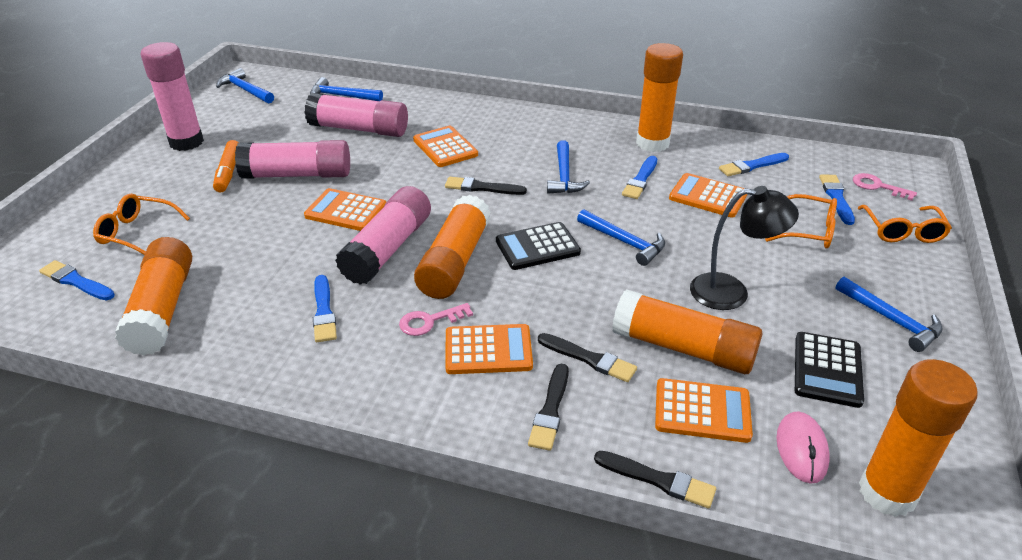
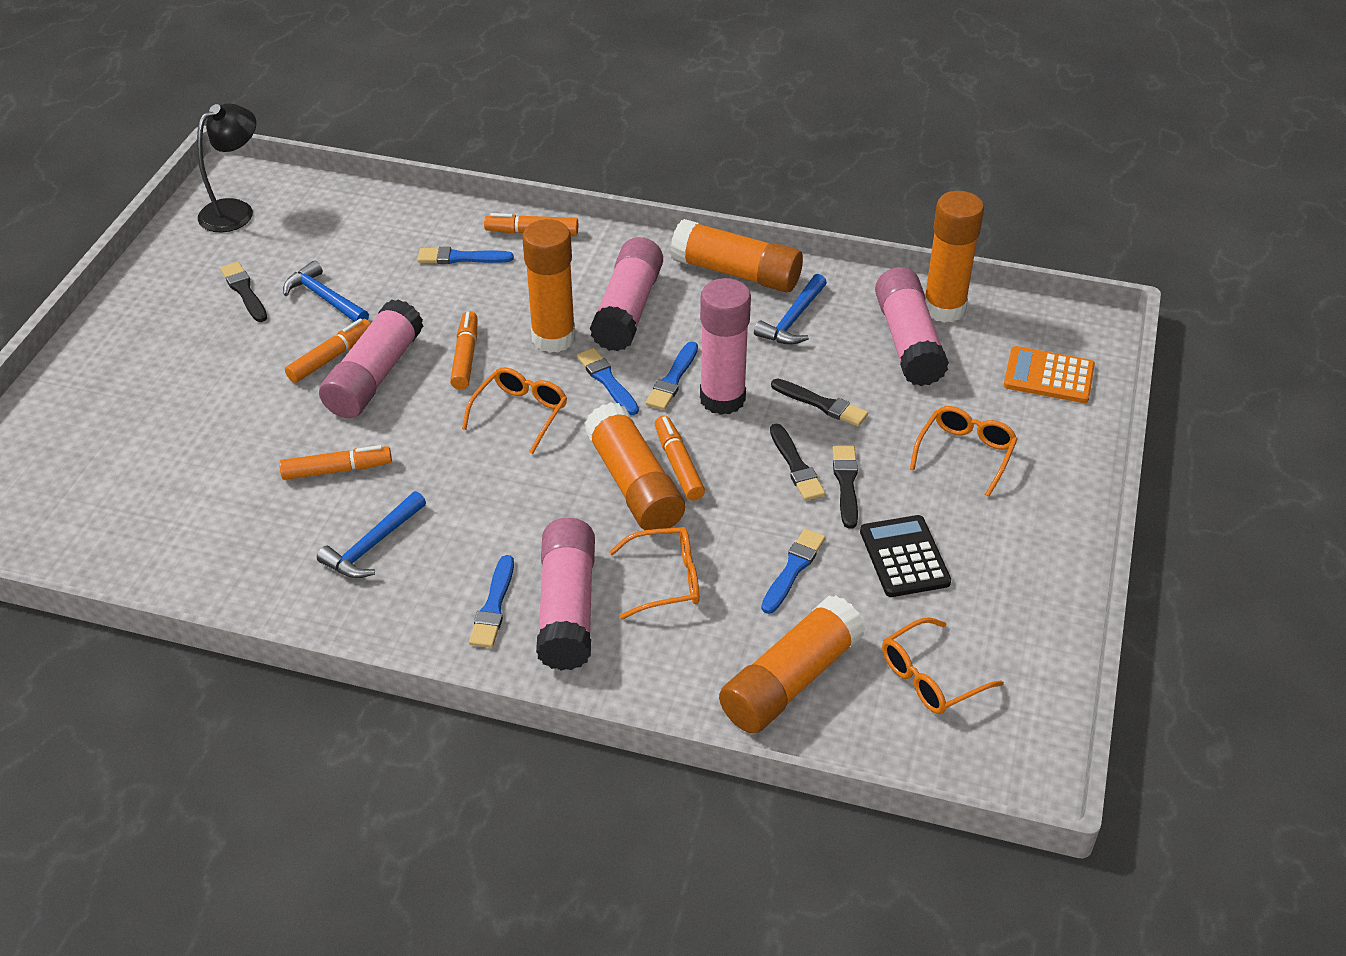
black calculator: 2 -> 1
blue hammer: 5 -> 3
orange calculator: 5 -> 1
orange glasses: 3 -> 4
orange marker: 1 -> 5
pink glue stick: 4 -> 5
pink key: 2 -> 0
pink mouse: 1 -> 0

